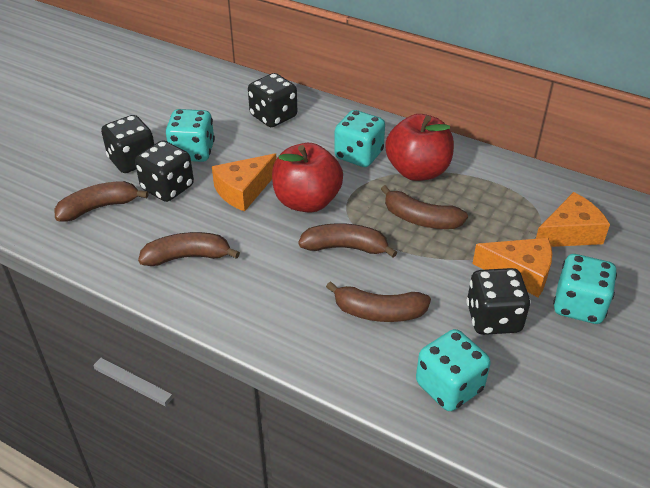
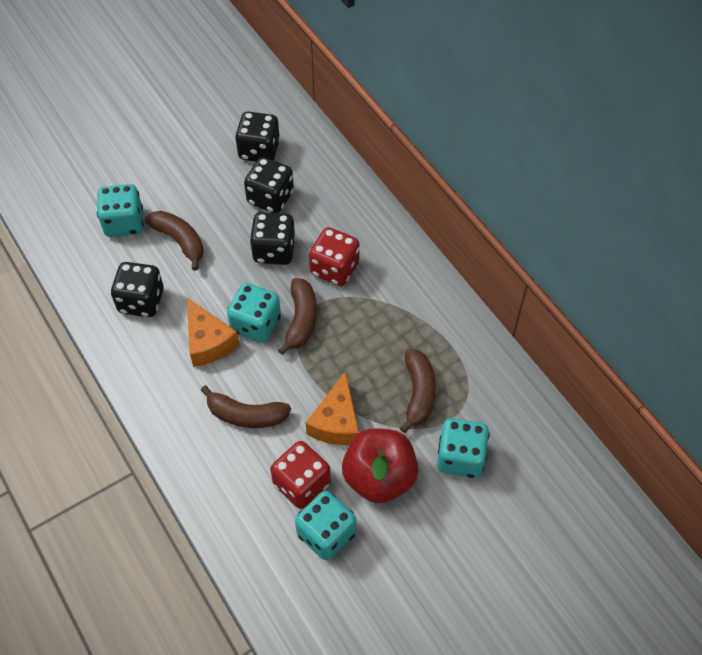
brown banana: 5 -> 4
orange cheese: 3 -> 2
red apple: 2 -> 1
red dice: 0 -> 2

